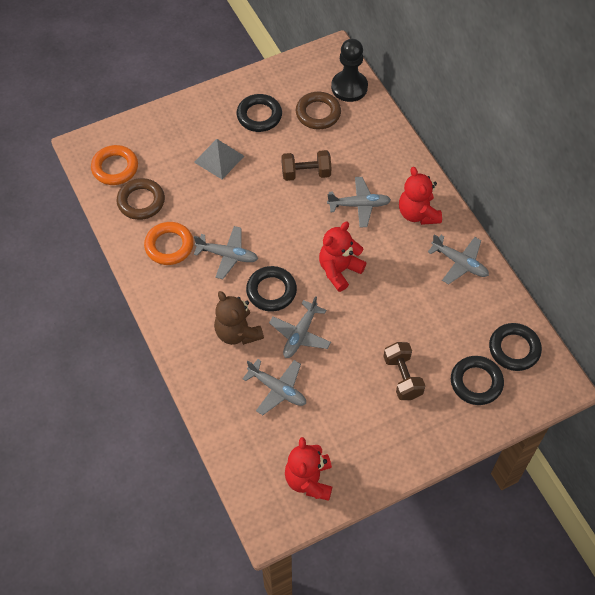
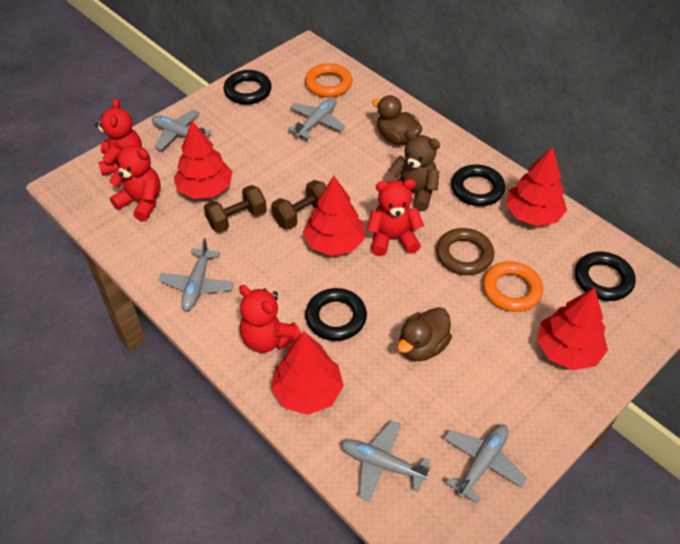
black pawn: 1 -> 0
brown duck: 0 -> 2
brown ring: 2 -> 1
grey pyramid: 1 -> 0
red teddy bear: 3 -> 4
red tree: 0 -> 5

